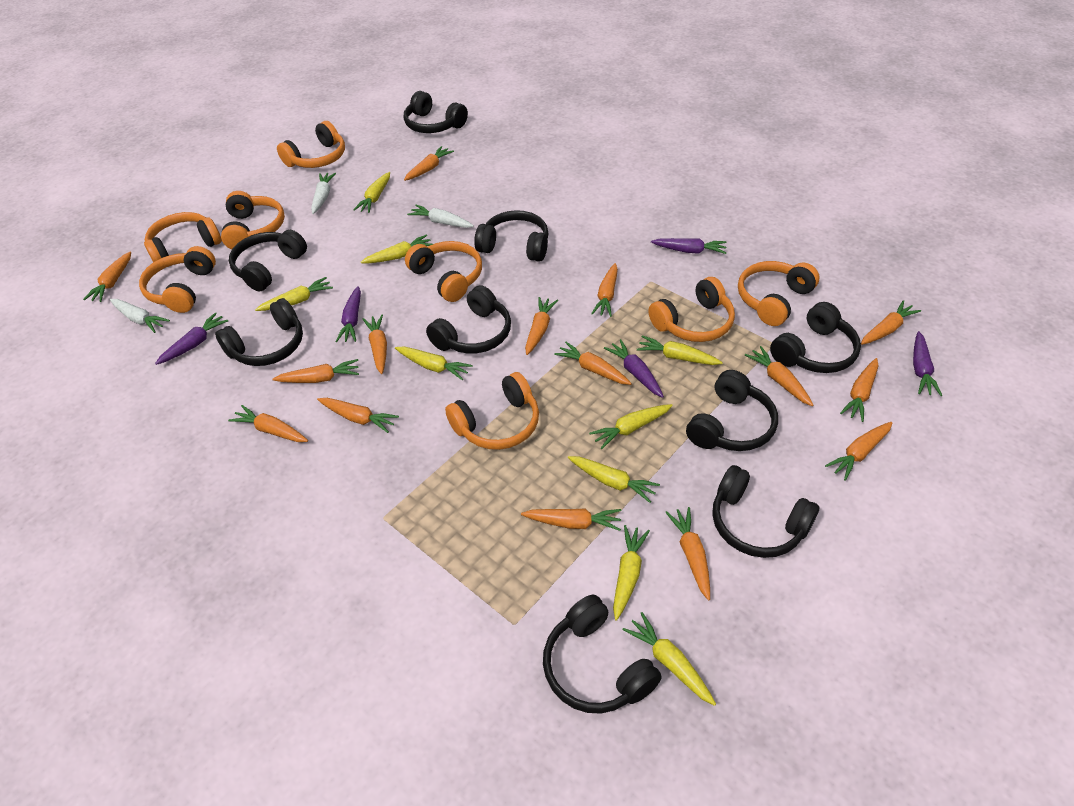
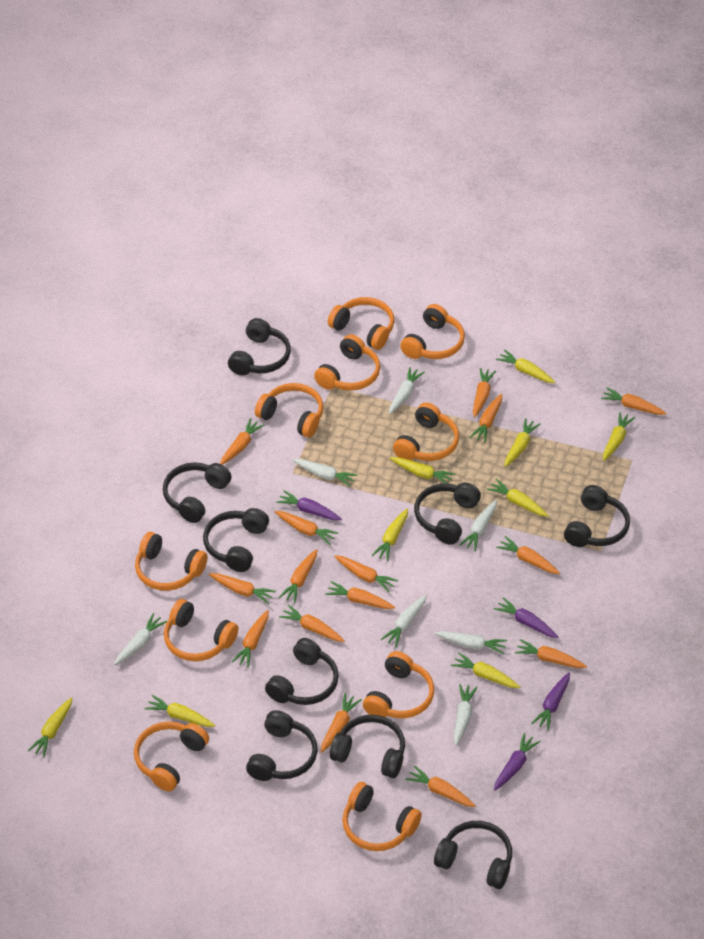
orange headphones: 8 -> 10
purple carrot: 5 -> 4
white carrot: 3 -> 7

